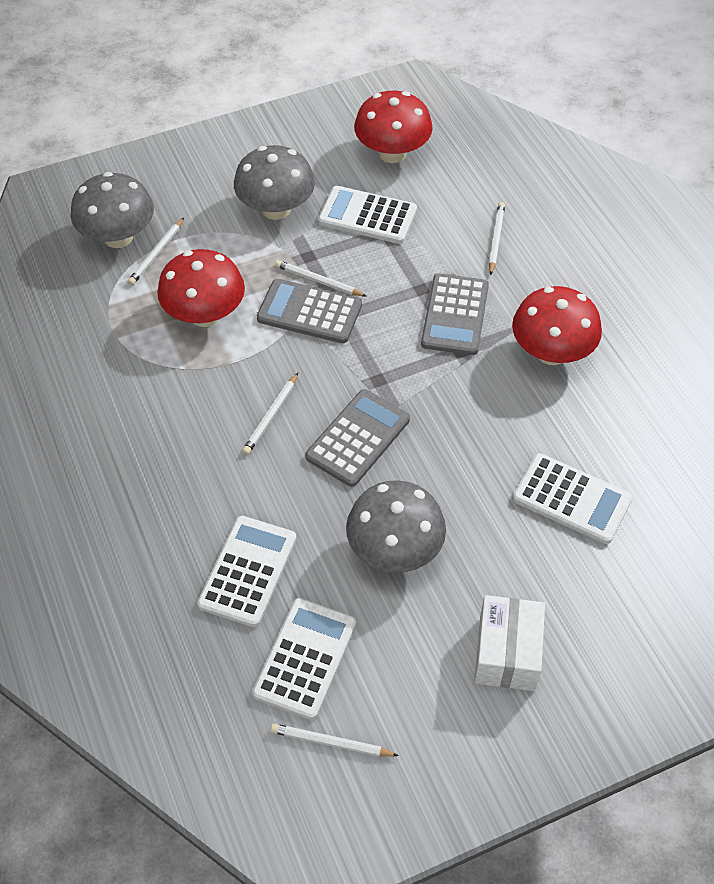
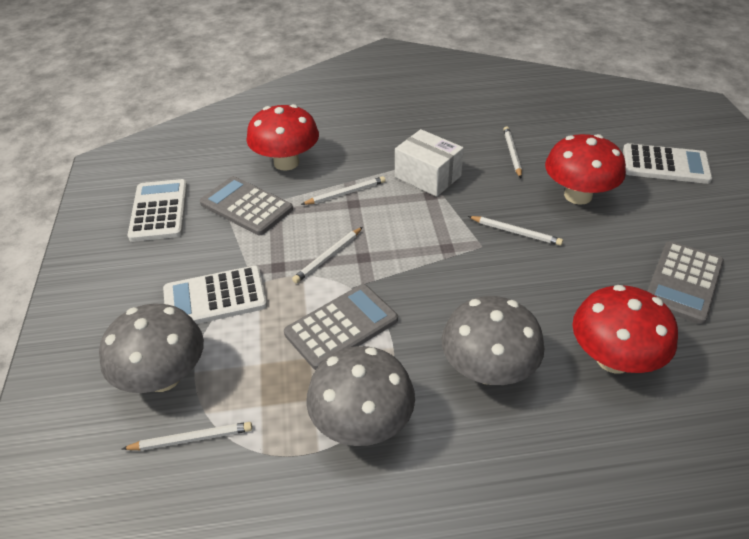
white calculator: 4 -> 3

